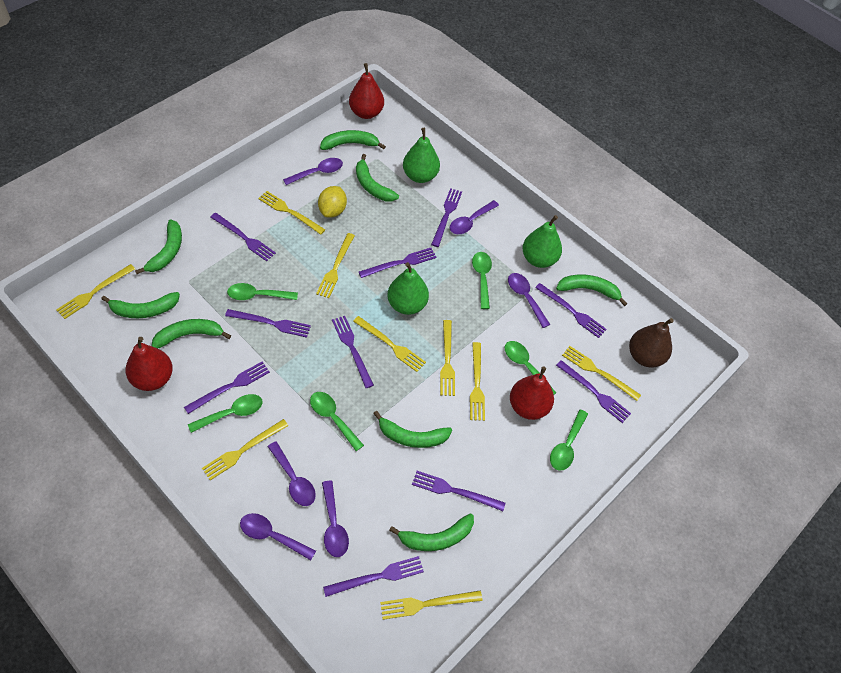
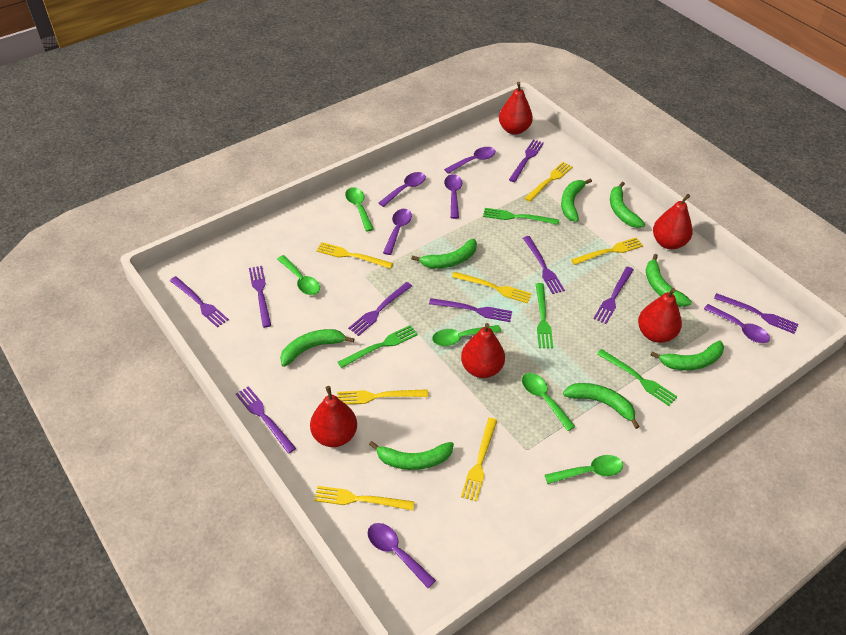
brown pear: 1 -> 0
green fork: 0 -> 4
green pear: 3 -> 0
green spoon: 6 -> 5
purple fork: 10 -> 9
red pear: 3 -> 5
yellow fork: 9 -> 7
yellow lemon: 1 -> 0

